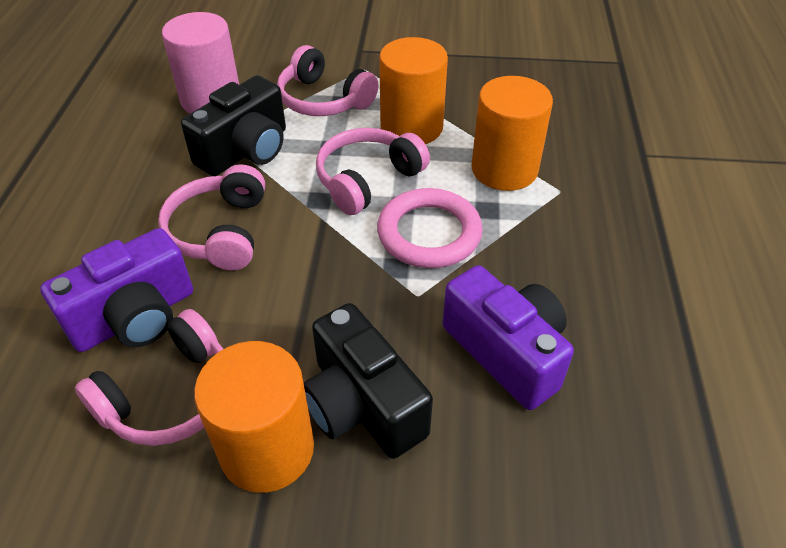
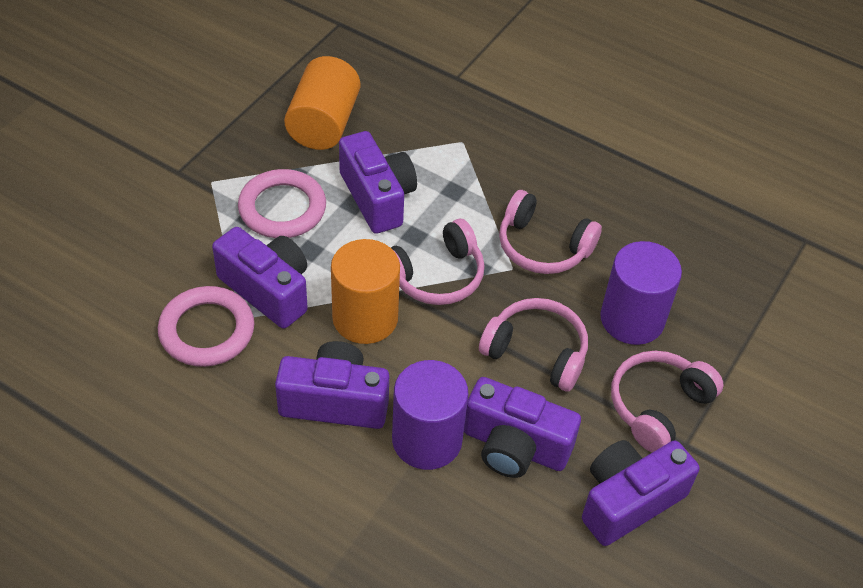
black camera: 2 -> 0
orange cylinder: 3 -> 2
pink cylinder: 1 -> 0
pink ring: 1 -> 2
purple camera: 2 -> 5
purple cylinder: 0 -> 2

